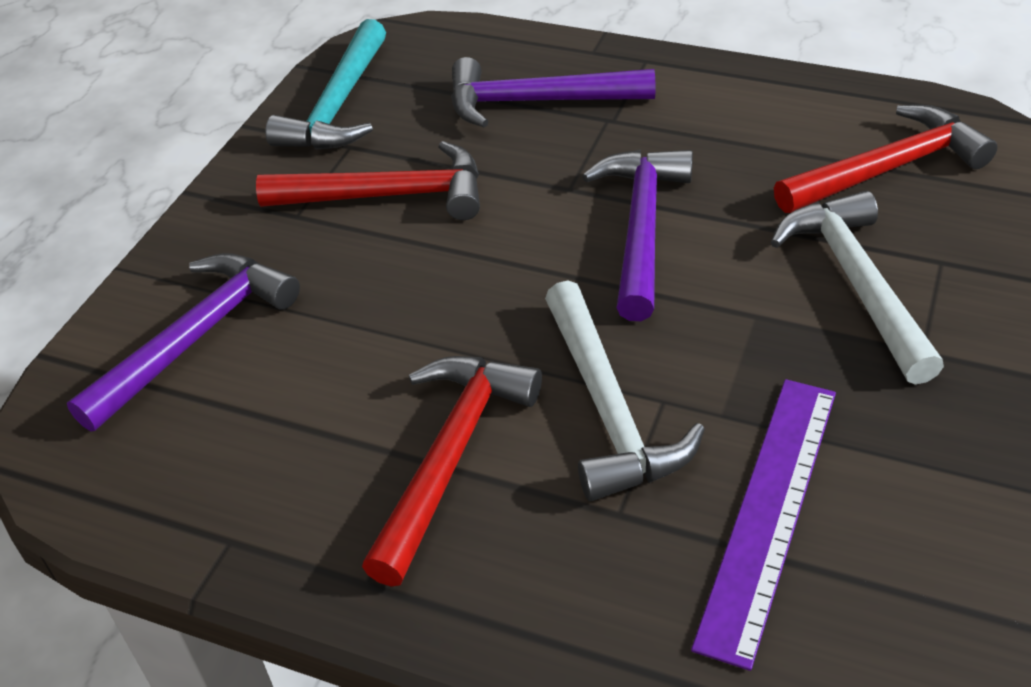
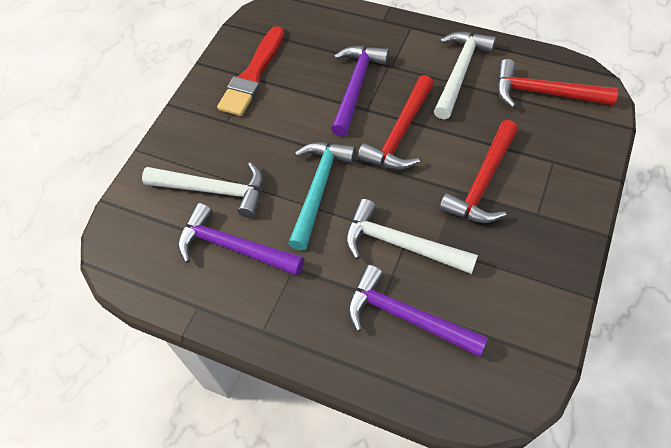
purple ruler: 1 -> 0
red brush: 0 -> 1
white hammer: 2 -> 3

